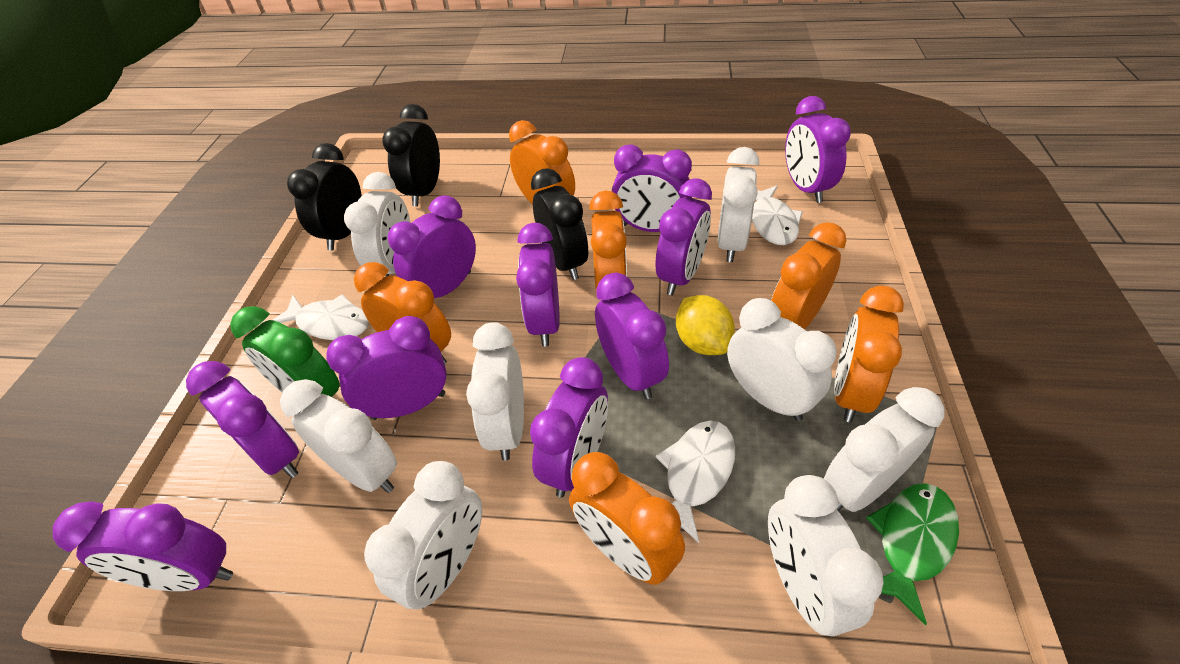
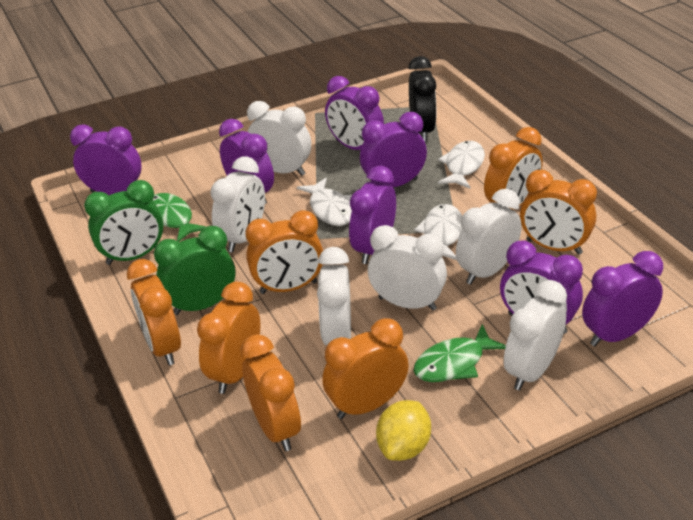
black clock: 3 -> 1
green clock: 1 -> 2
green fish: 1 -> 2
orange clock: 6 -> 7
purple clock: 10 -> 7
white clock: 8 -> 6

